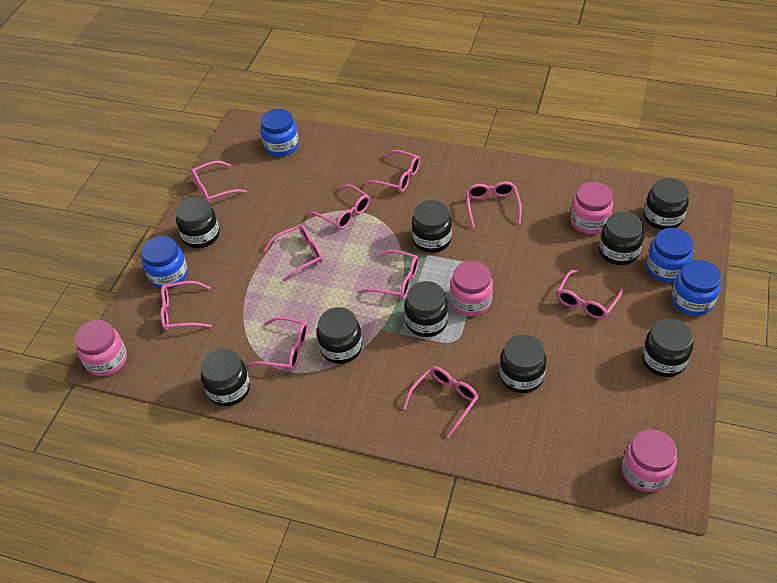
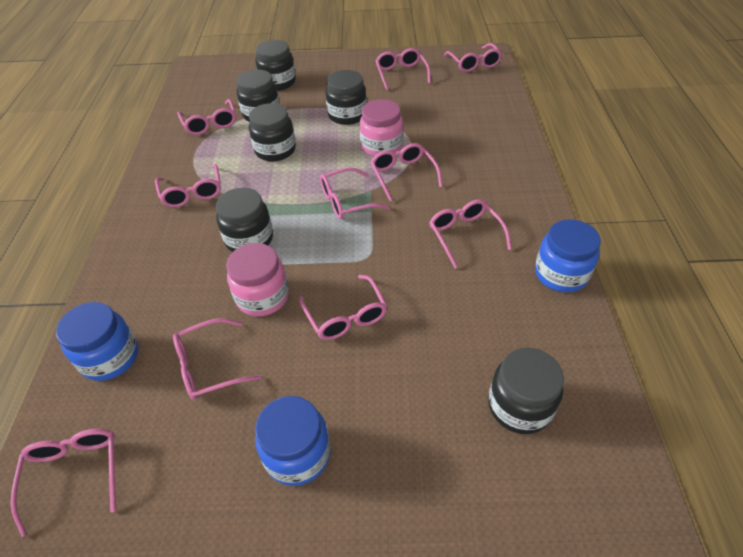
black jar: 9 -> 6
blue jar: 4 -> 3
pink jar: 4 -> 2

